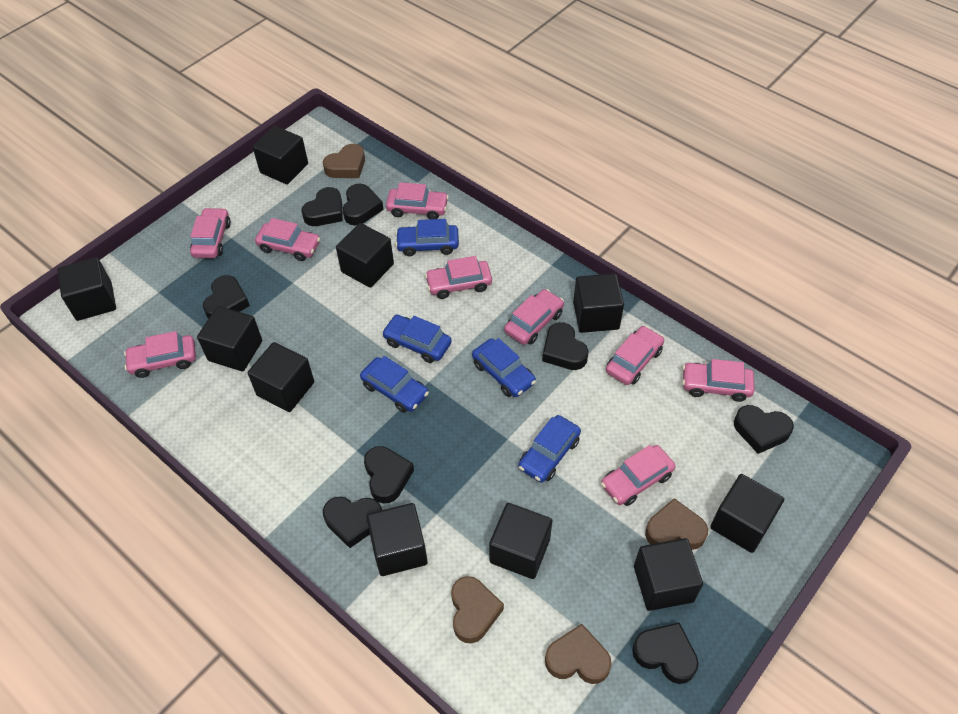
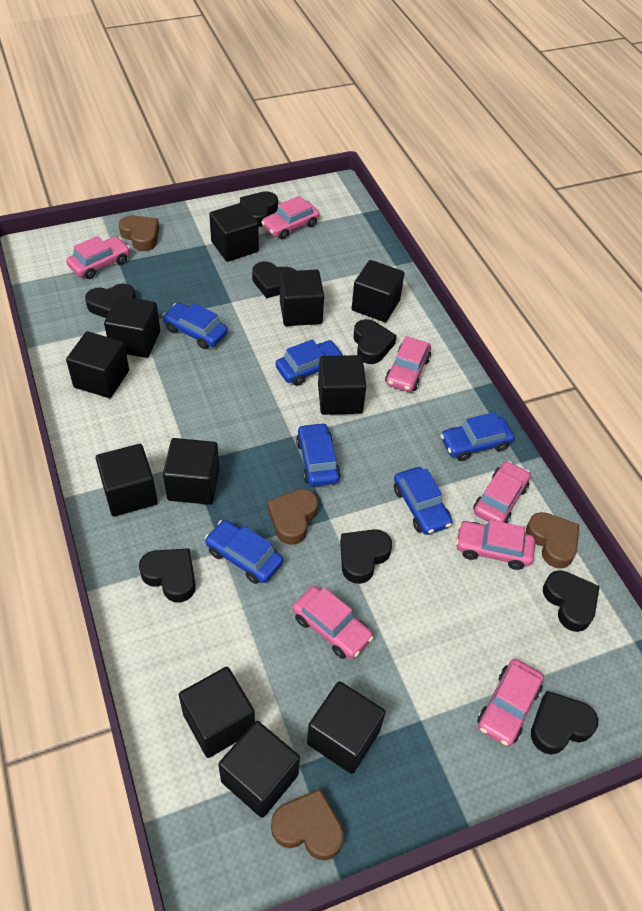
black cube: 10 -> 11
blue car: 5 -> 6
pink car: 9 -> 7

